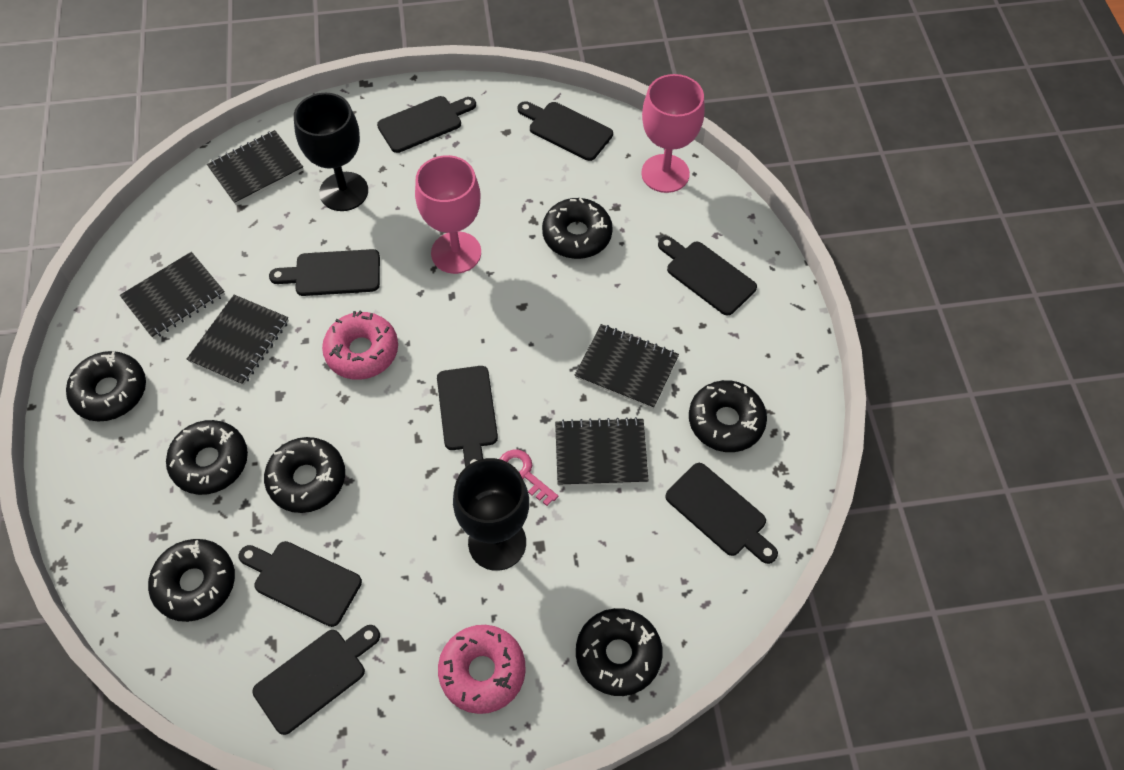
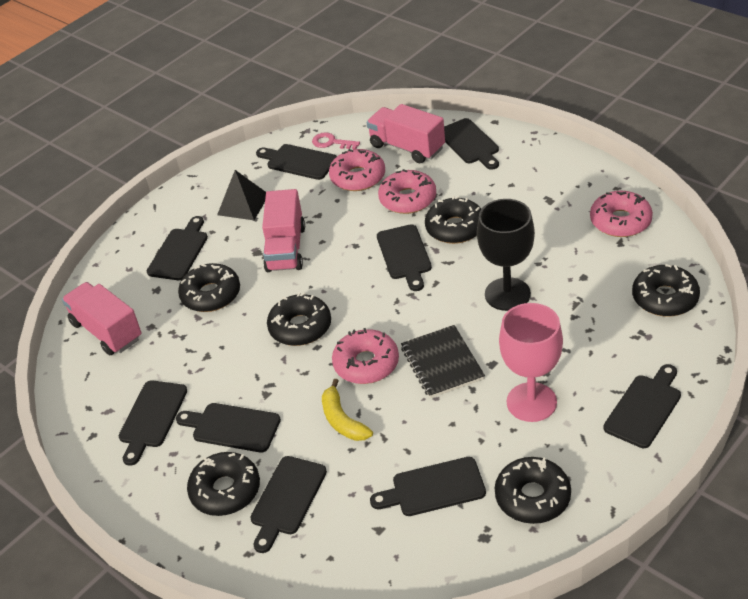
black cutting board: 8 -> 9
black donut: 7 -> 6
black goblet: 2 -> 1
black notebook: 5 -> 1
black pyramid: 0 -> 1
pink donut: 2 -> 4
pink goblet: 2 -> 1
pink truck: 0 -> 3
yellow banana: 0 -> 1

